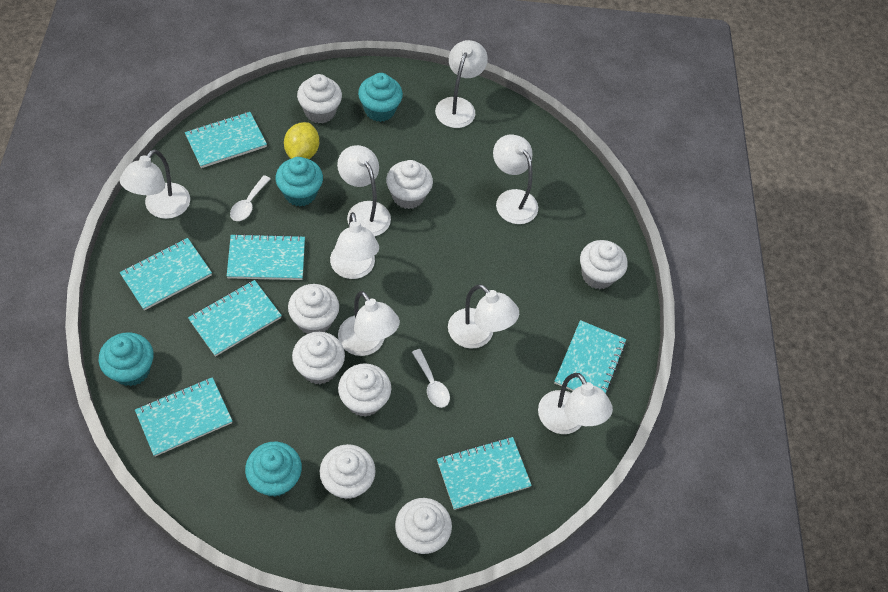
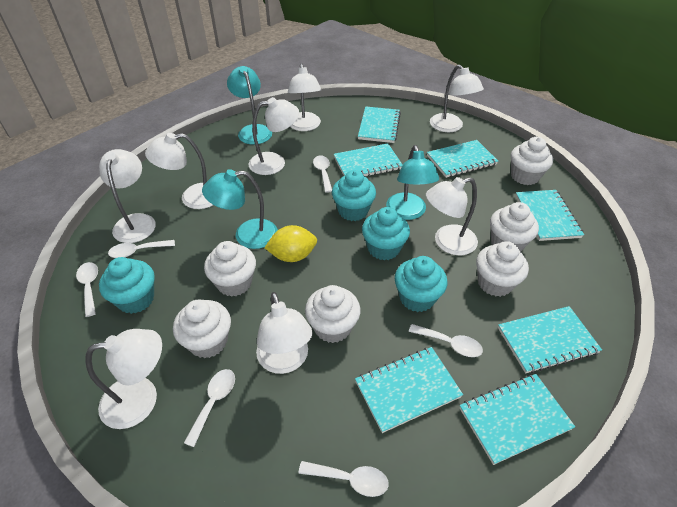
turquoise lamp: 0 -> 3
white cupcake: 8 -> 6
white spoon: 2 -> 6

